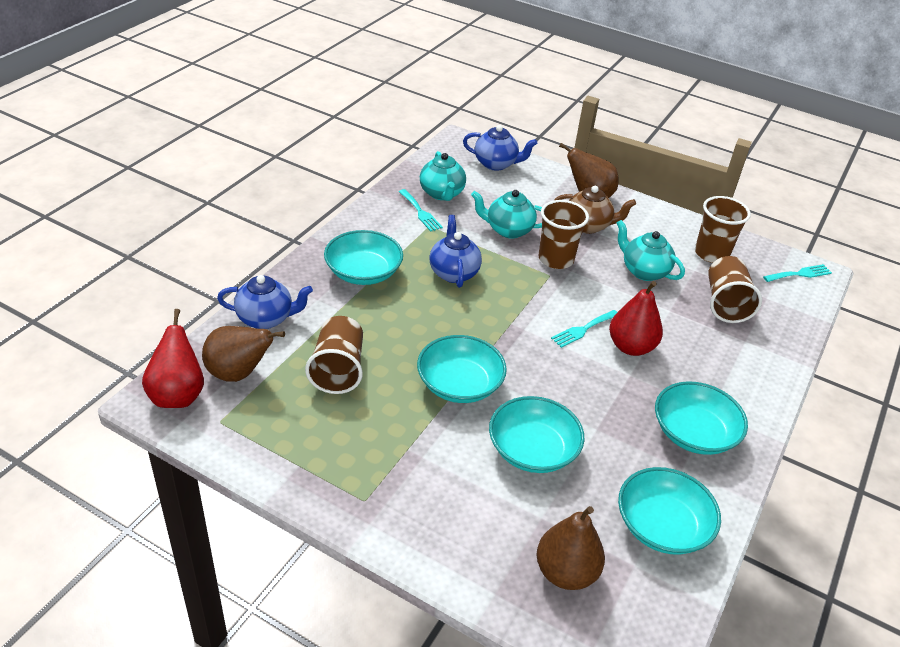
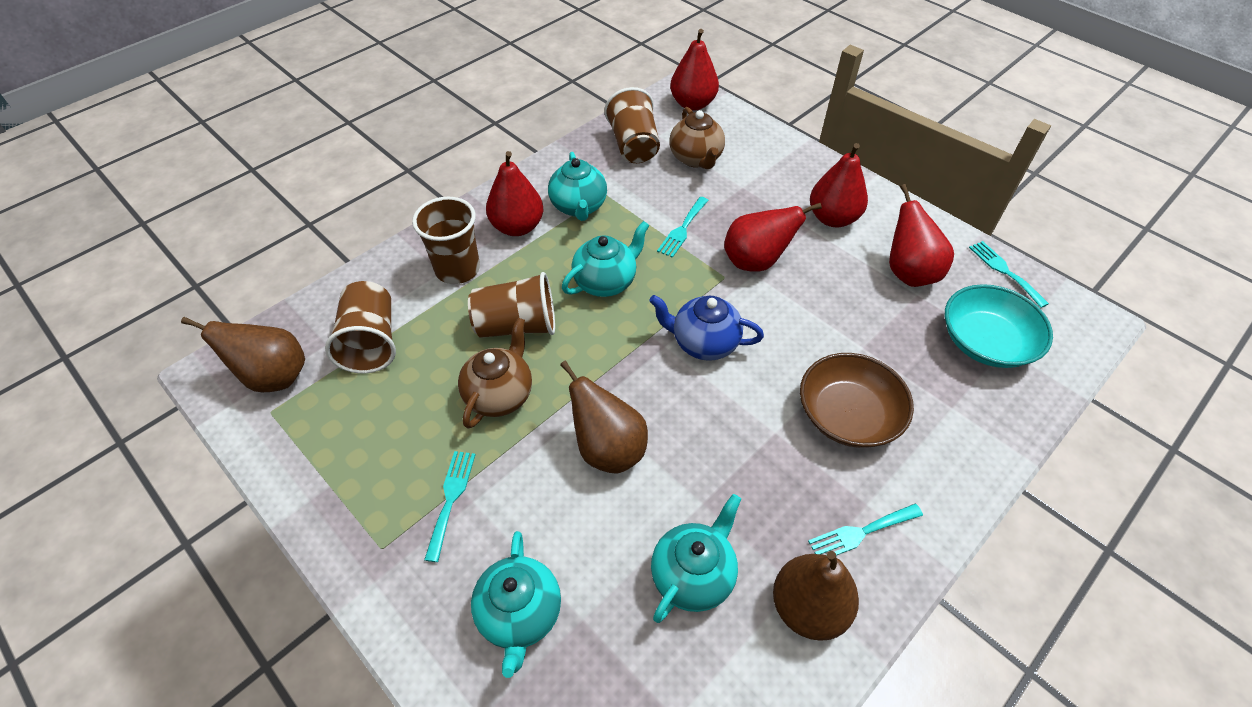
blue teapot: 3 -> 1
brown bowl: 0 -> 1
brown teapot: 1 -> 2
red pear: 2 -> 5
turquoise bowl: 5 -> 1
turquoise fork: 3 -> 4
turquoise teapot: 3 -> 4

